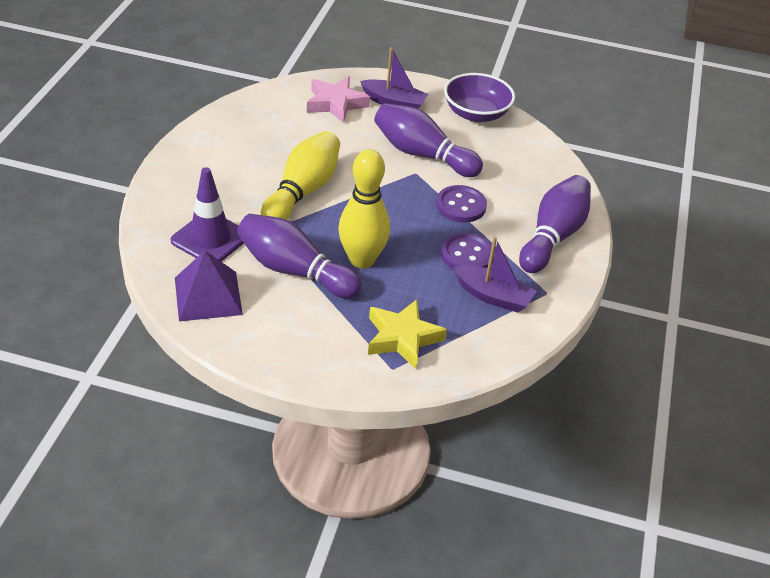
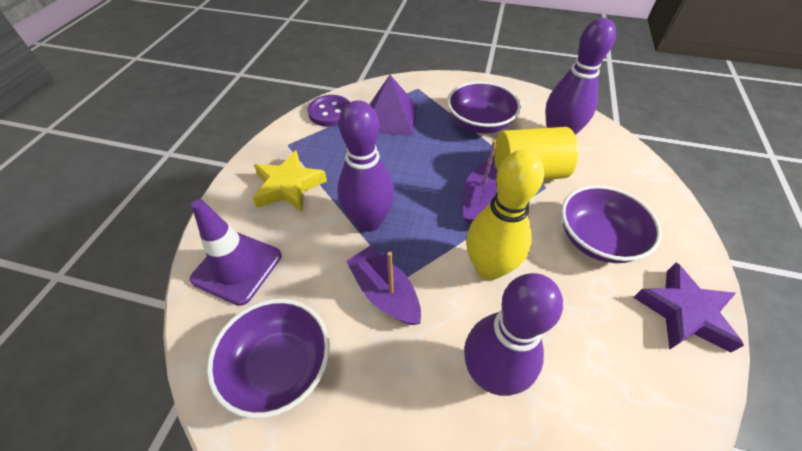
pink star: 1 -> 0
purple bowl: 1 -> 3
purple button: 2 -> 1
purple star: 0 -> 1
yellow bowling pin: 2 -> 1
yellow cylinder: 0 -> 1

